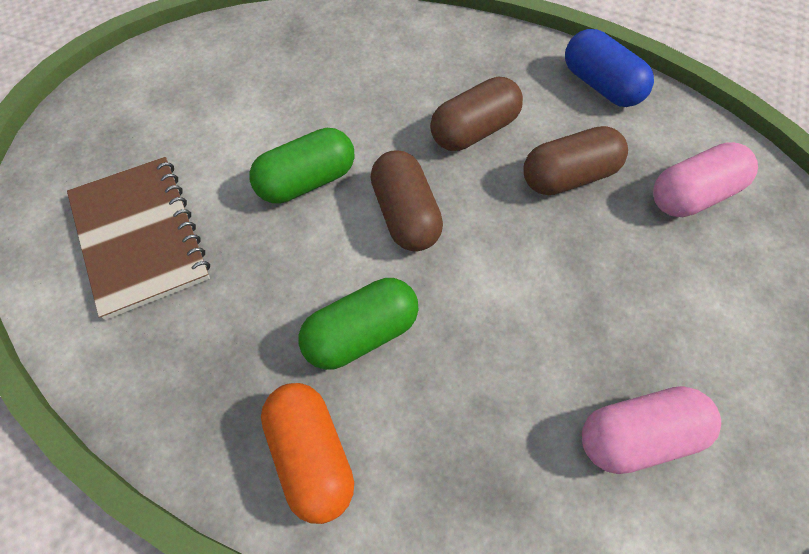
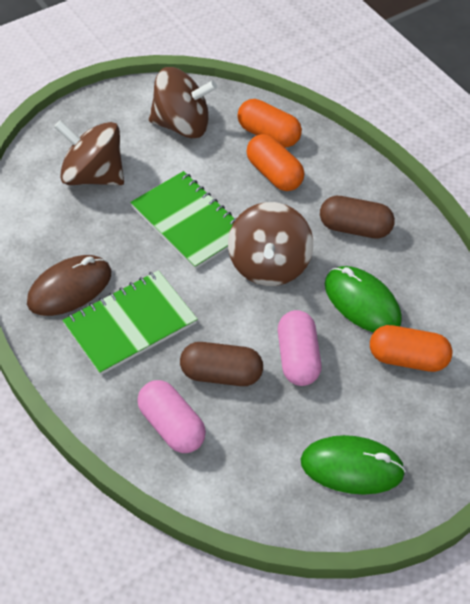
blue capsule: 1 -> 0
brown capsule: 3 -> 2
brown mouse: 0 -> 1
brown notebook: 1 -> 0
brown spinning top: 0 -> 3
green capsule: 2 -> 0
green mouse: 0 -> 2
green notebook: 0 -> 2
orange capsule: 1 -> 3

